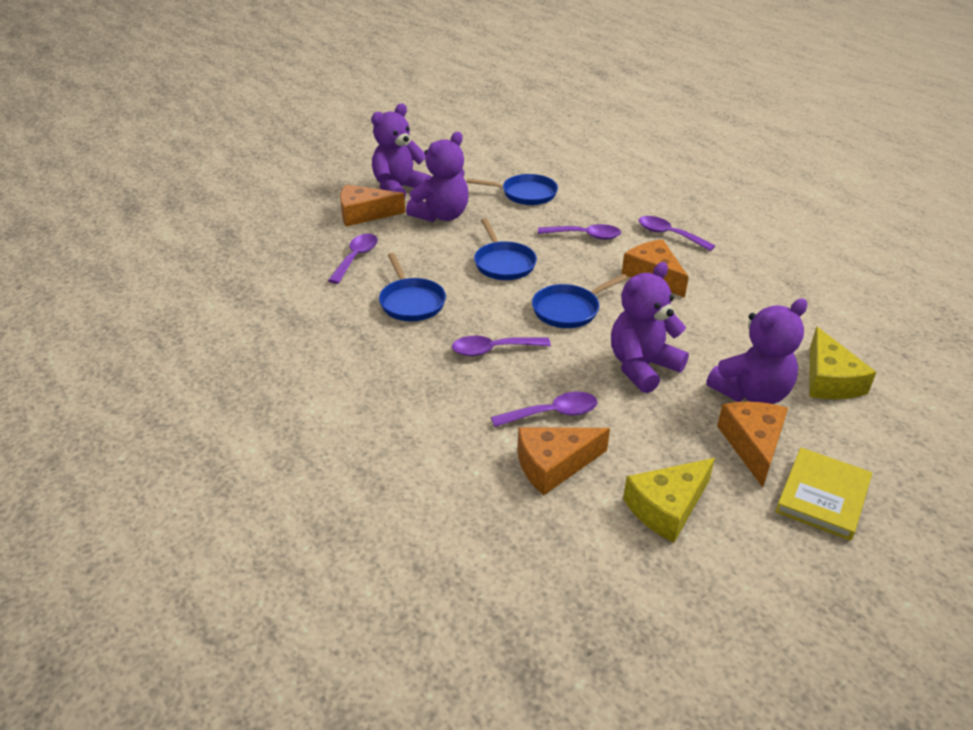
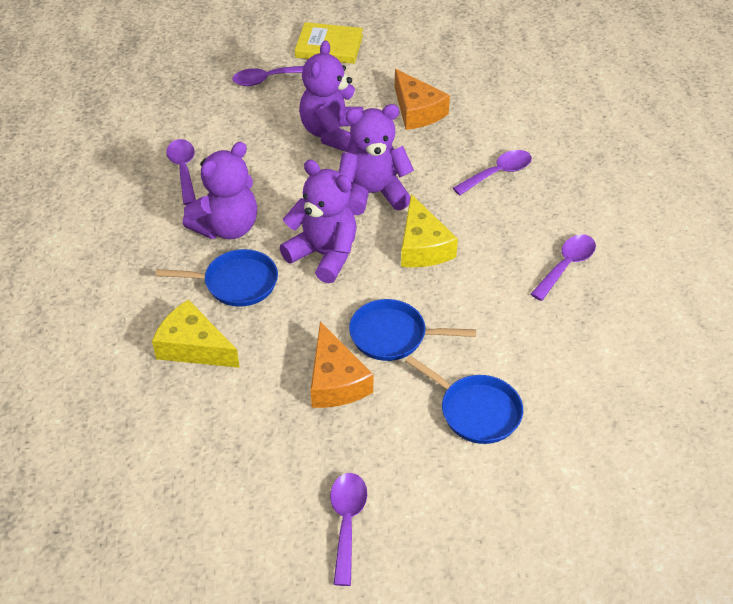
blue pan: 4 -> 3
orange cheese: 4 -> 2

